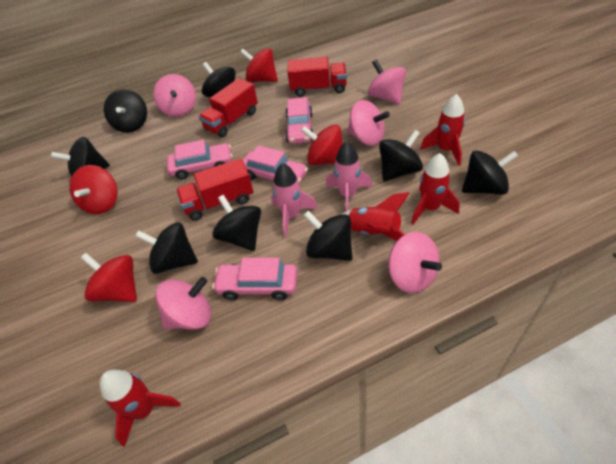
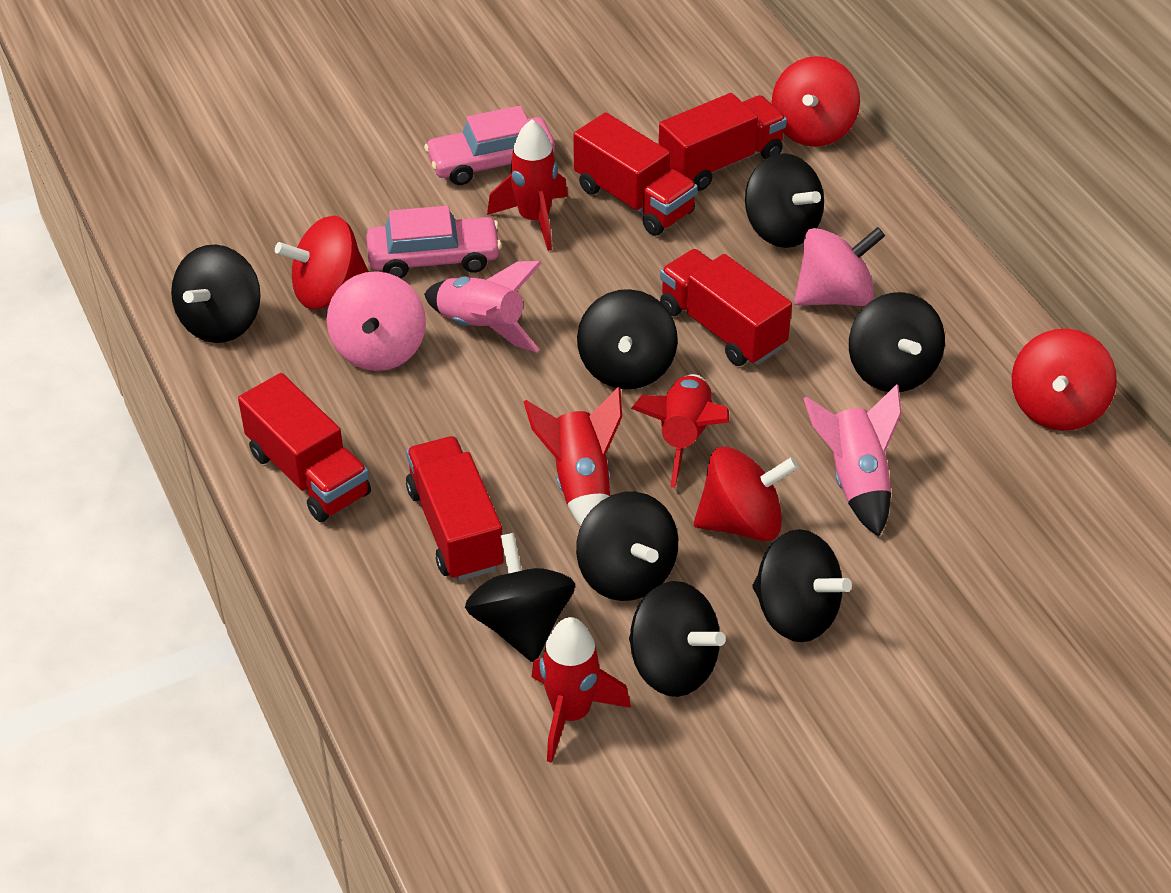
pink car: 4 -> 2
pink spinning top: 5 -> 2
red truck: 3 -> 5

